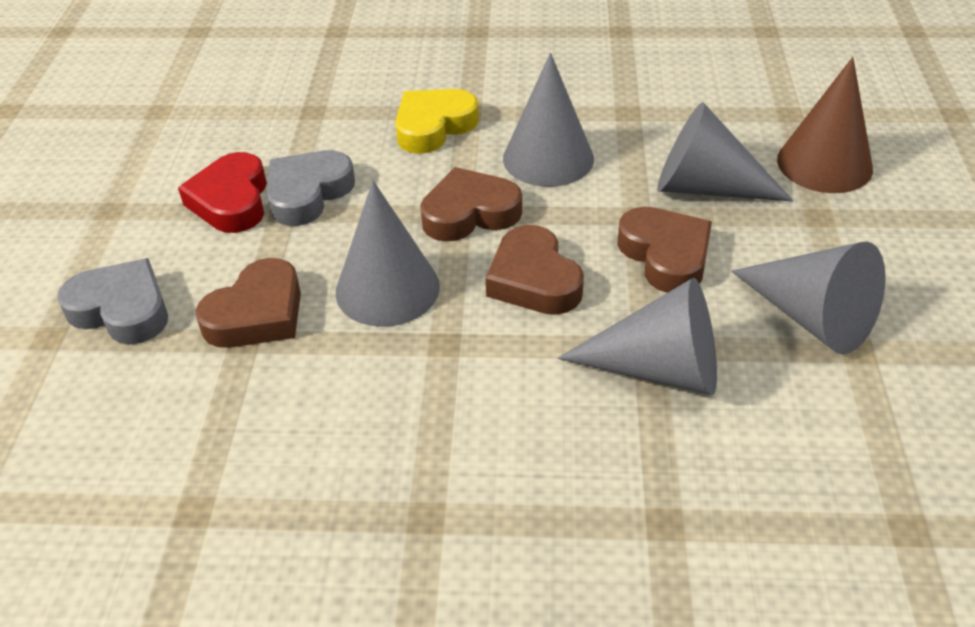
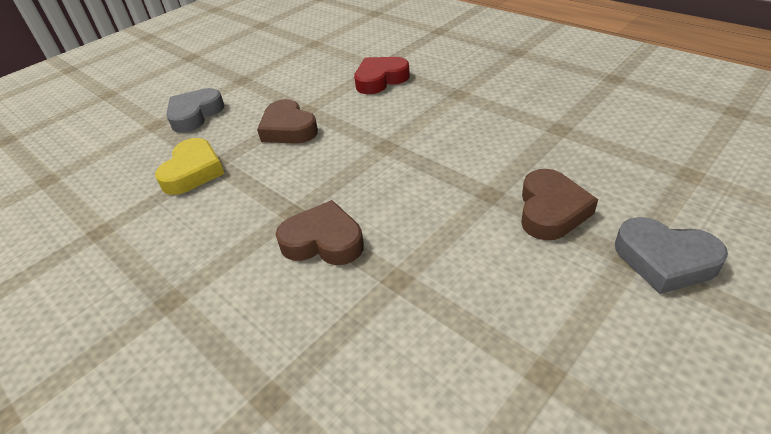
brown cone: 1 -> 0
brown heart: 4 -> 3
grey cone: 5 -> 0

